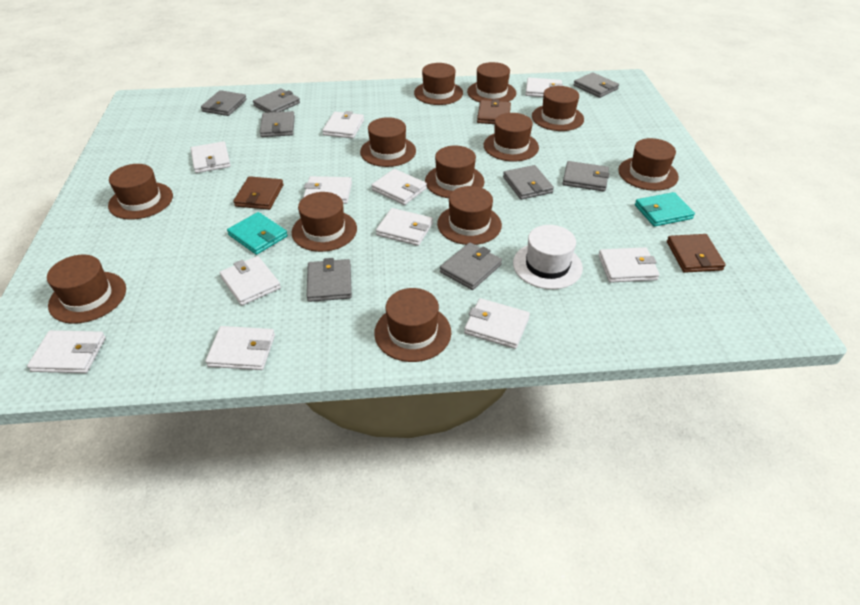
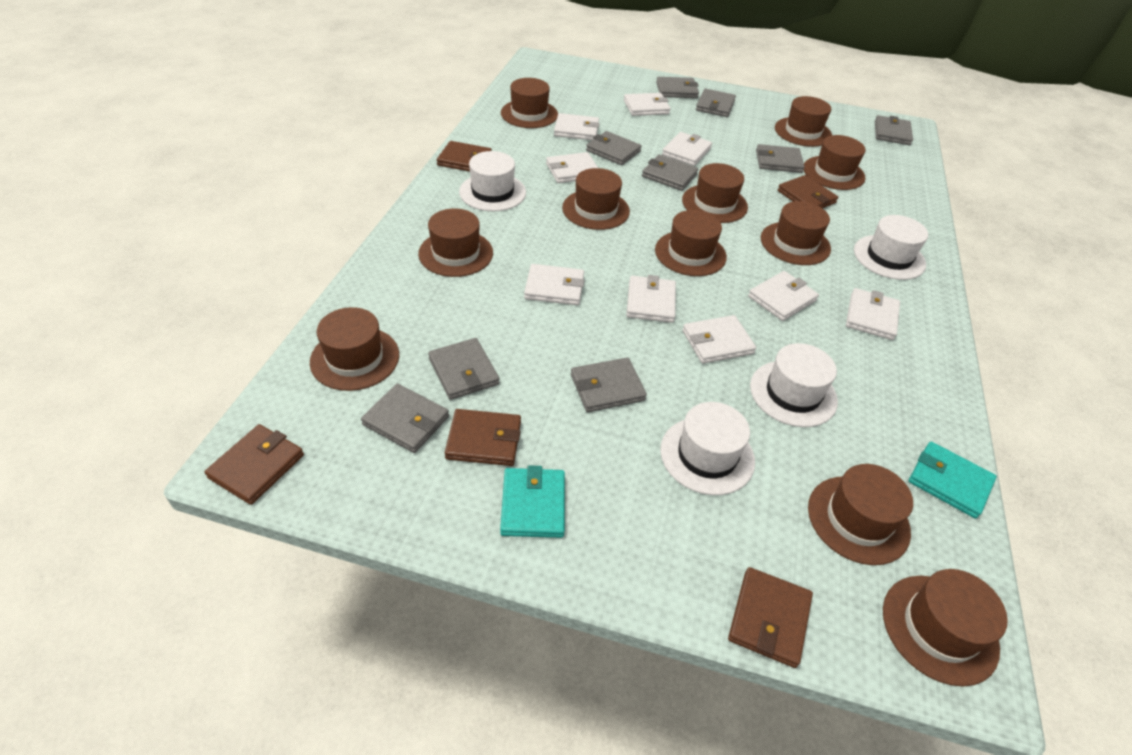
brown hat: 12 -> 11
brown wallet: 3 -> 5
grey wallet: 8 -> 9
white hat: 1 -> 4
white wallet: 11 -> 9

